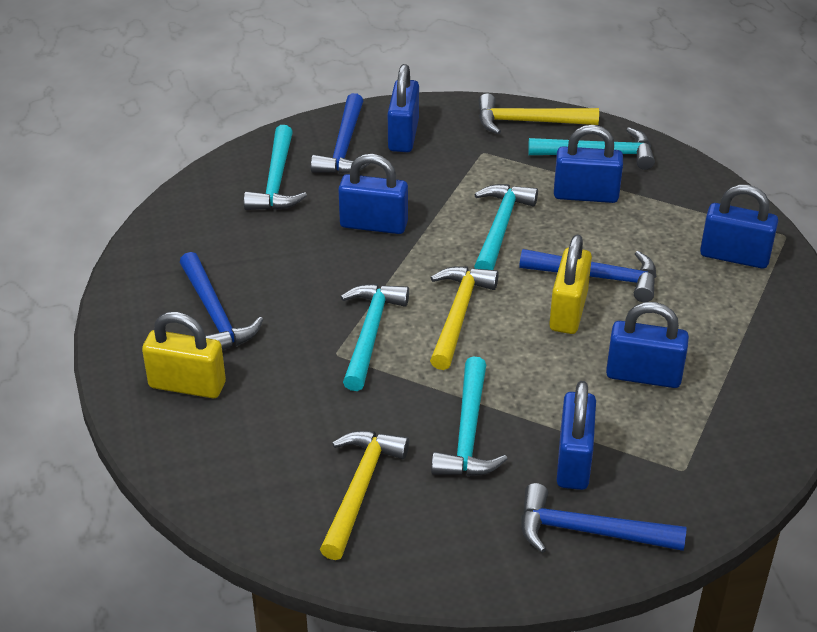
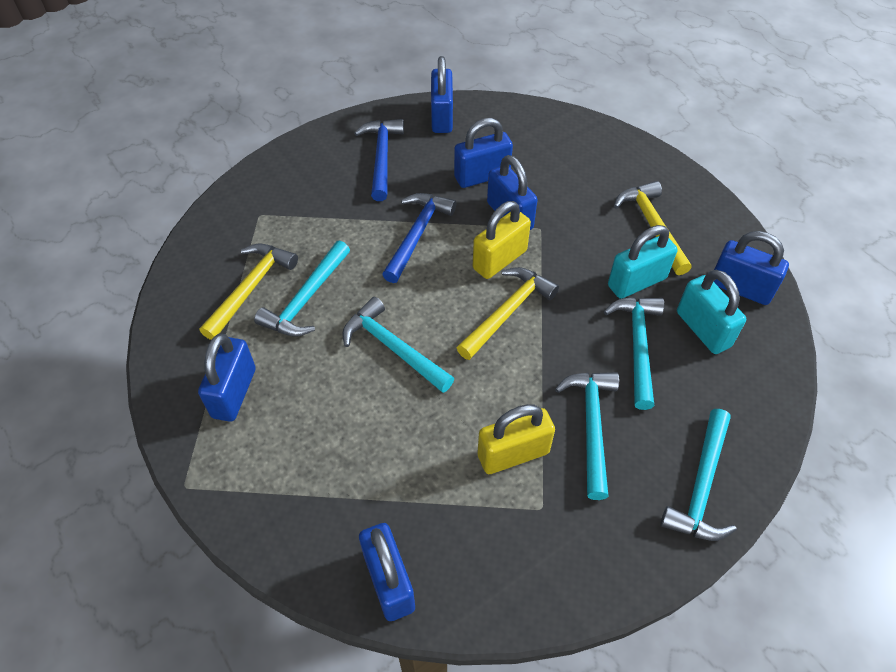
blue hammer: 4 -> 2
turquoise padlock: 0 -> 2

